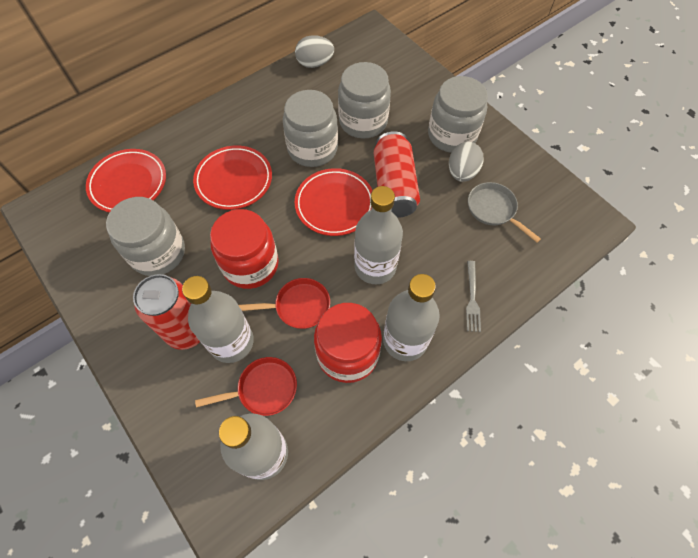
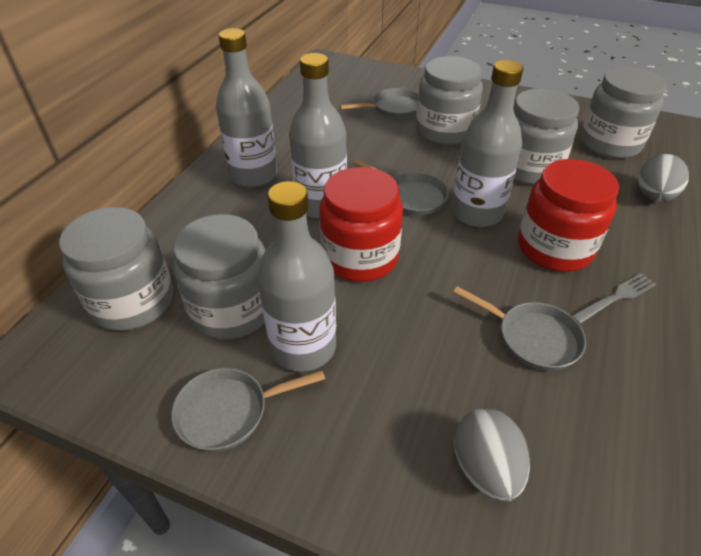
grey jar: 4 -> 5
grey pan: 1 -> 4
red can: 2 -> 0
red pan: 2 -> 0
red plate: 3 -> 0

